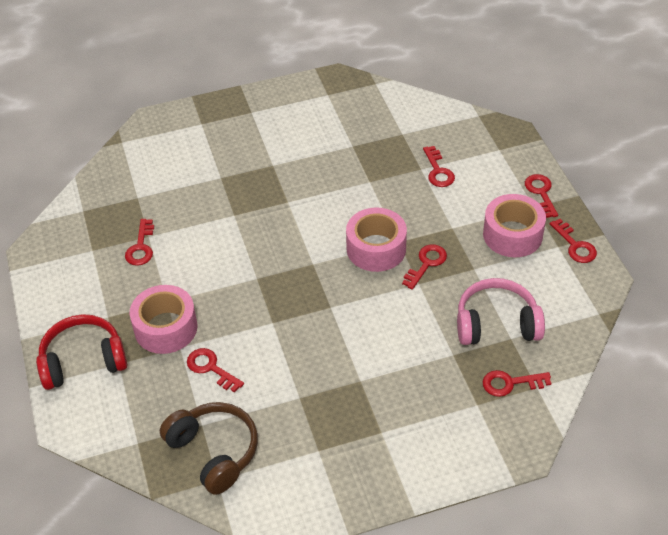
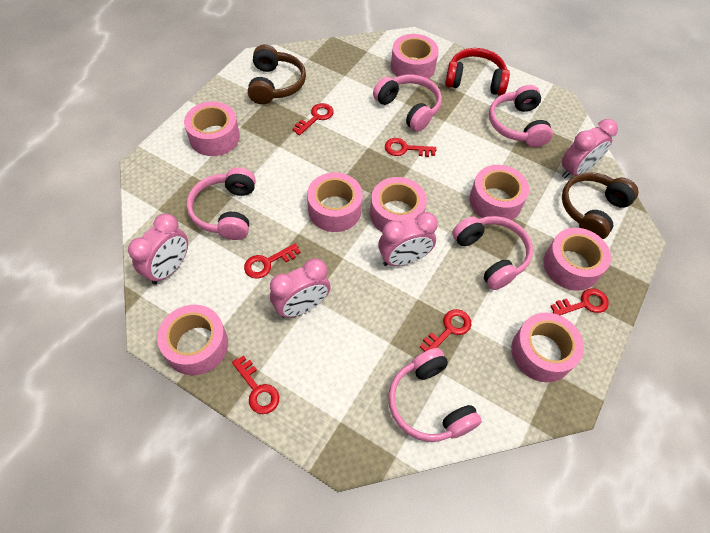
brown headphones: 1 -> 2
pink clock: 0 -> 4
pink headphones: 1 -> 5
pink tape: 3 -> 8
red key: 7 -> 6

